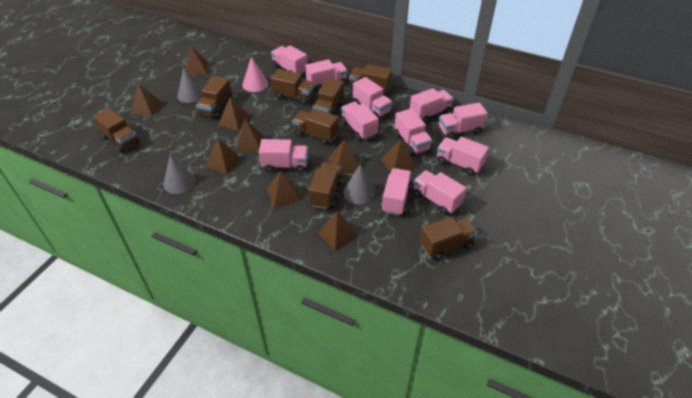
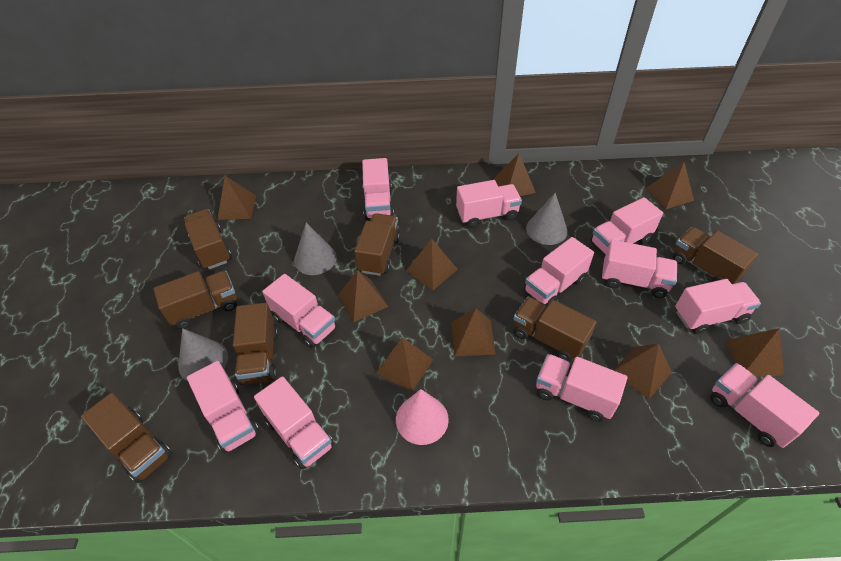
brown truck: 8 -> 7

